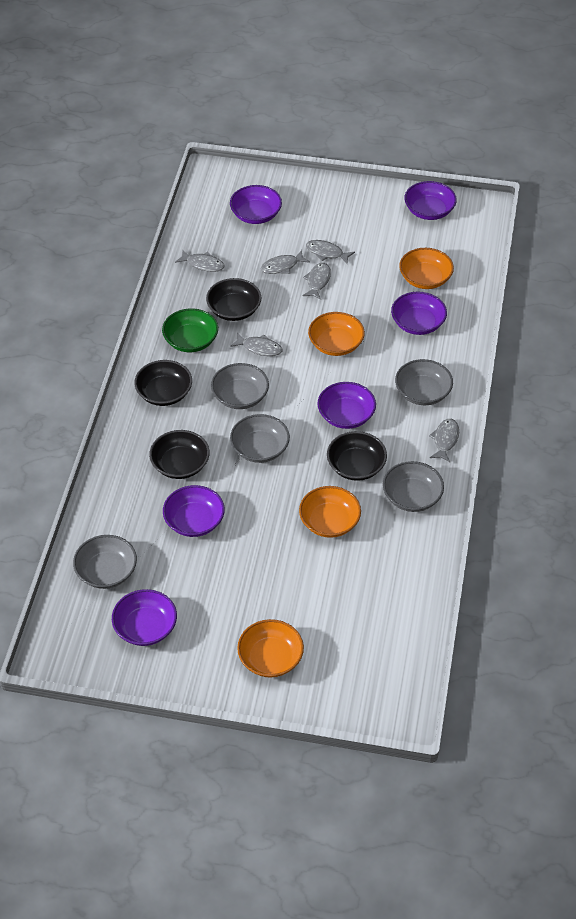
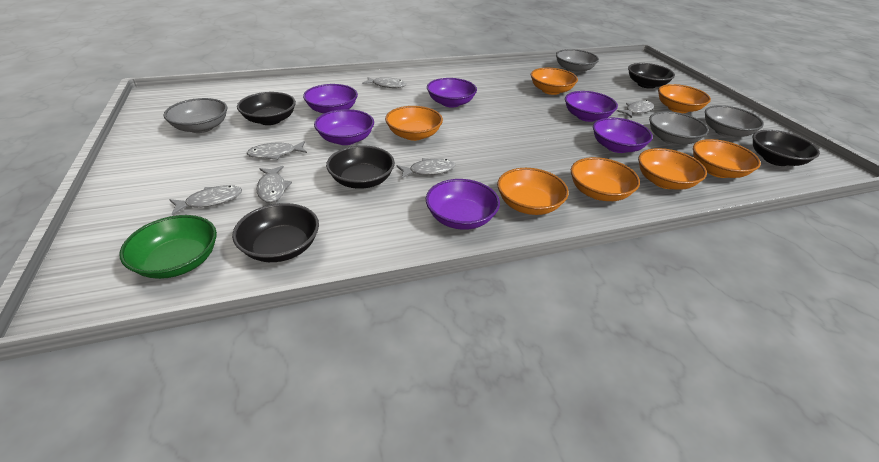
black bowl: 4 -> 5
grey bowl: 5 -> 4
orange bowl: 4 -> 7

